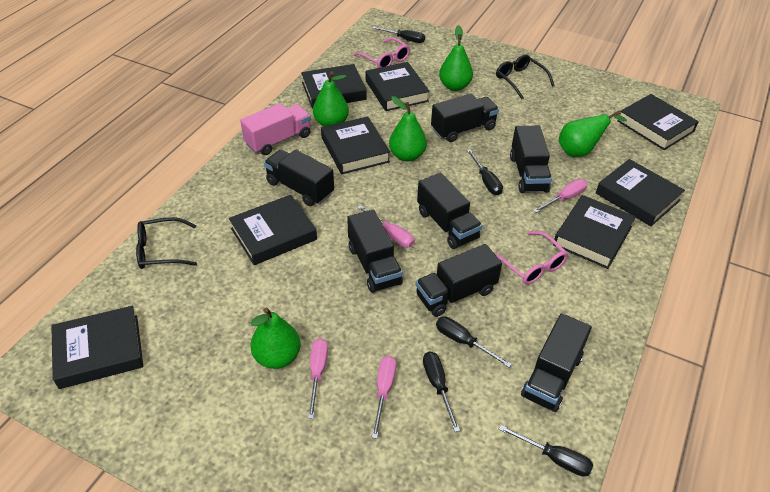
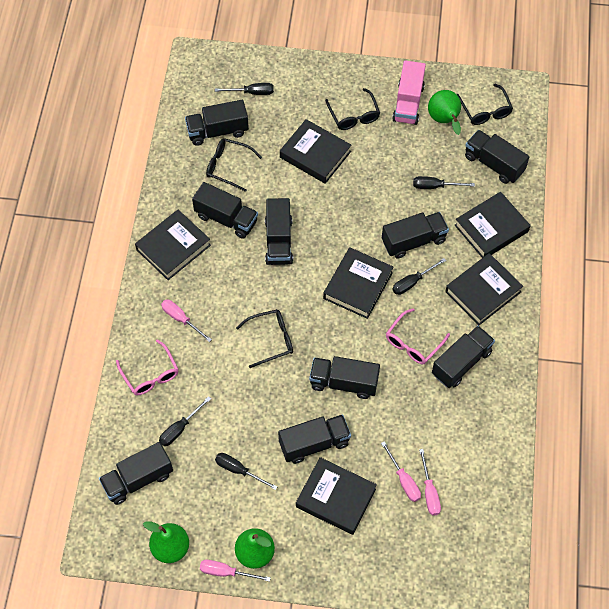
black book: 8 -> 6
black glasses: 2 -> 4
black truck: 7 -> 9
green pear: 5 -> 3

